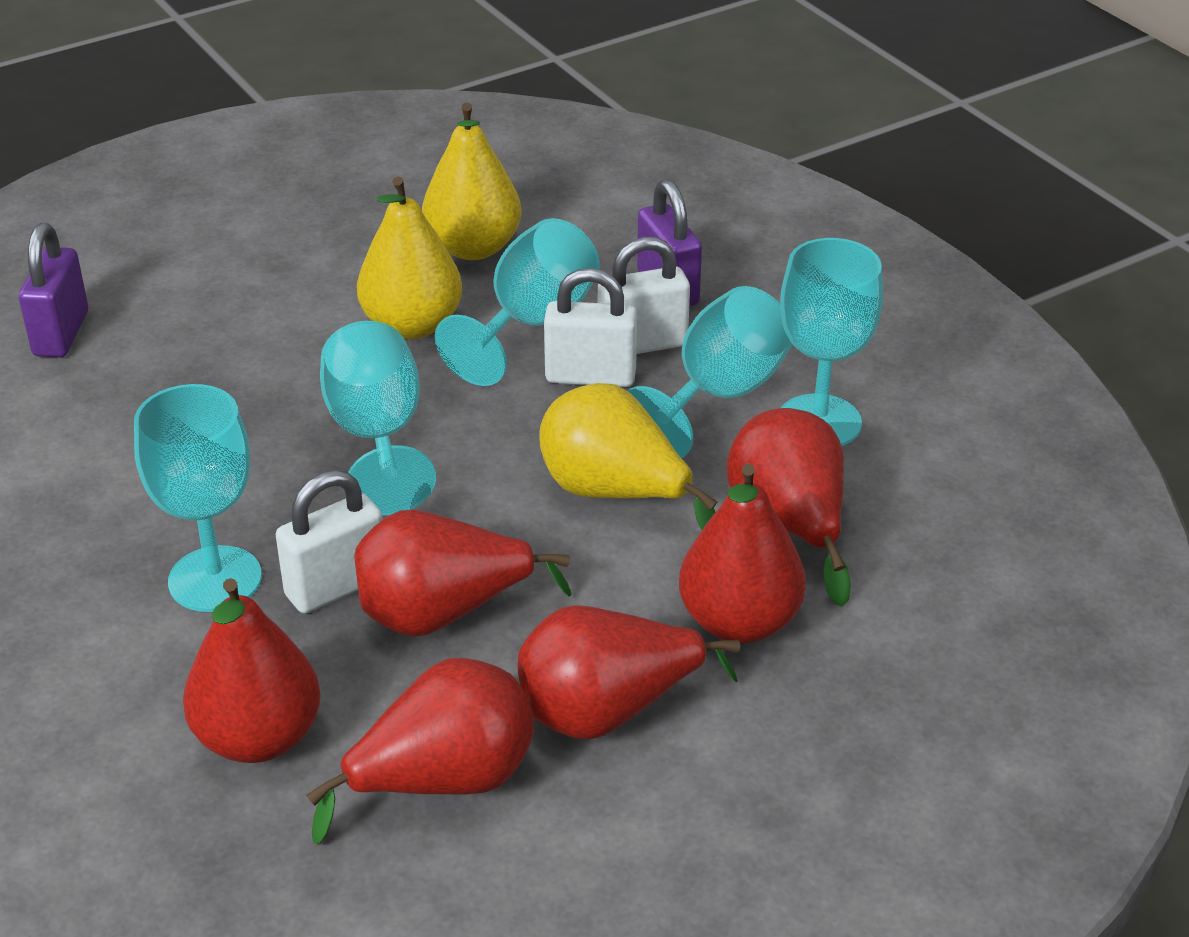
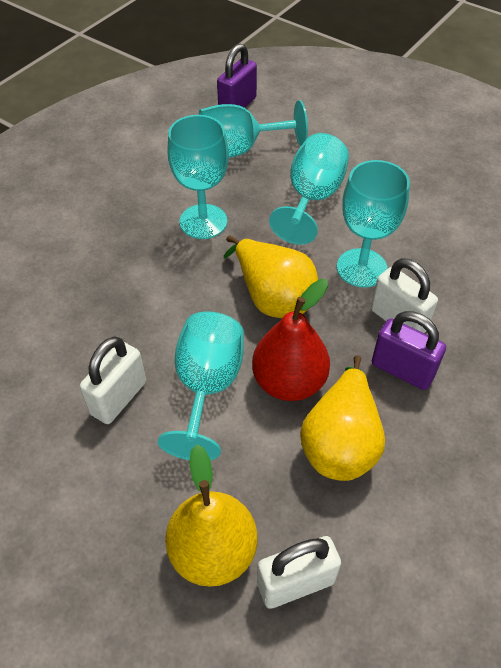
red pear: 6 -> 1

